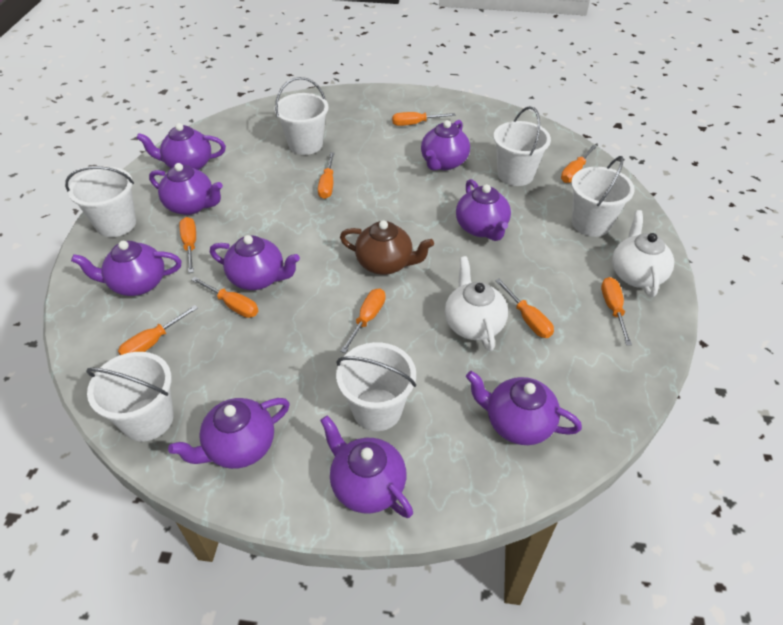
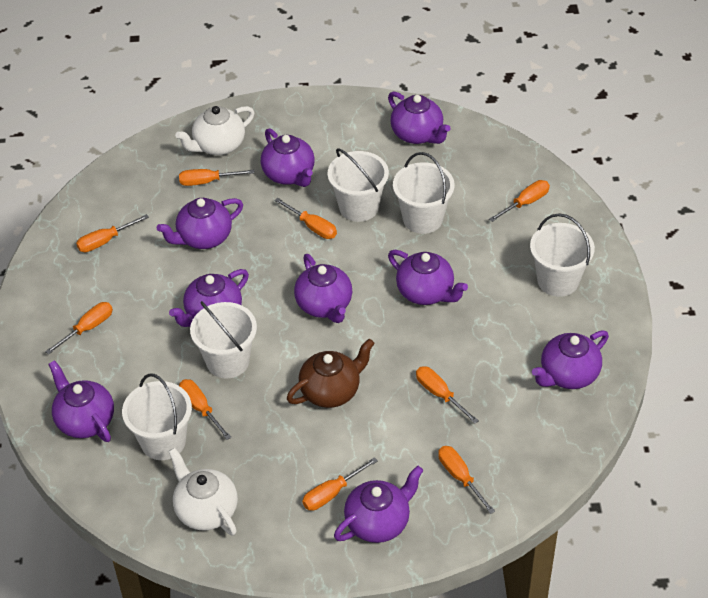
white bucket: 6 -> 5

